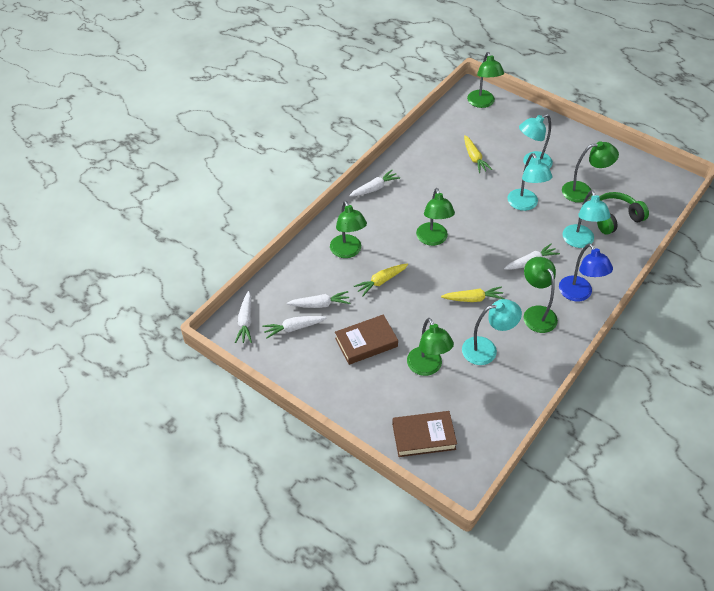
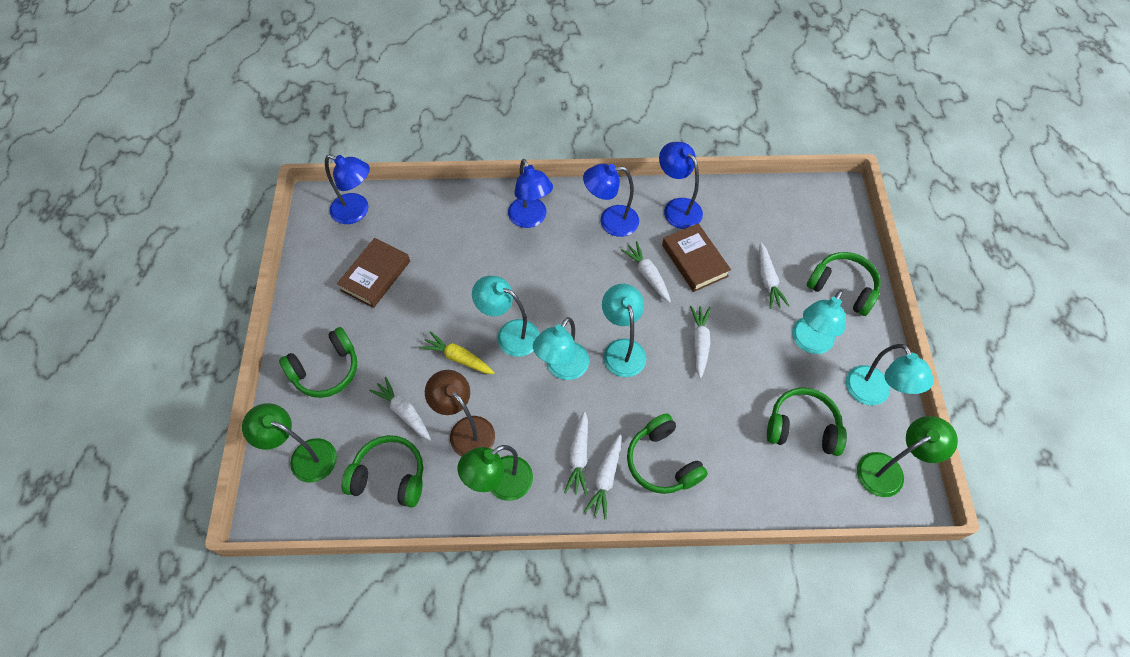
blue lamp: 1 -> 4
brown lamp: 0 -> 1
green headphones: 1 -> 5
green lamp: 6 -> 3
turquoise lamp: 4 -> 5
white carrot: 5 -> 6
yellow carrot: 3 -> 1

